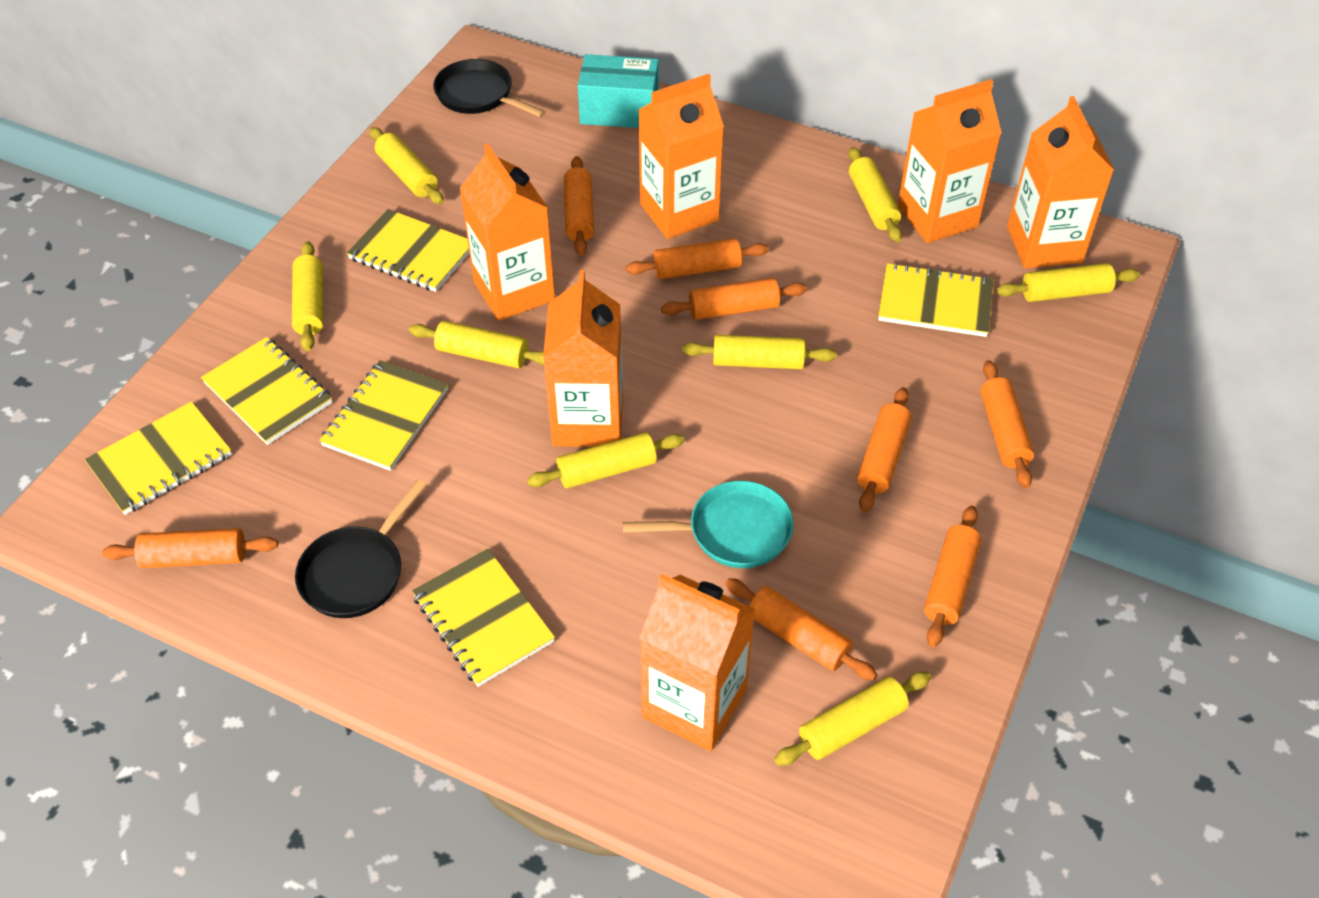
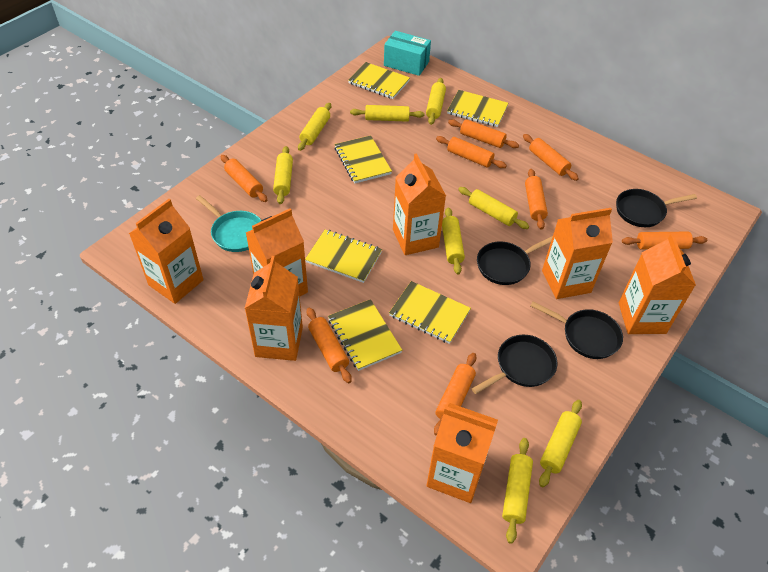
black pan: 2 -> 4
orange carton: 6 -> 7

